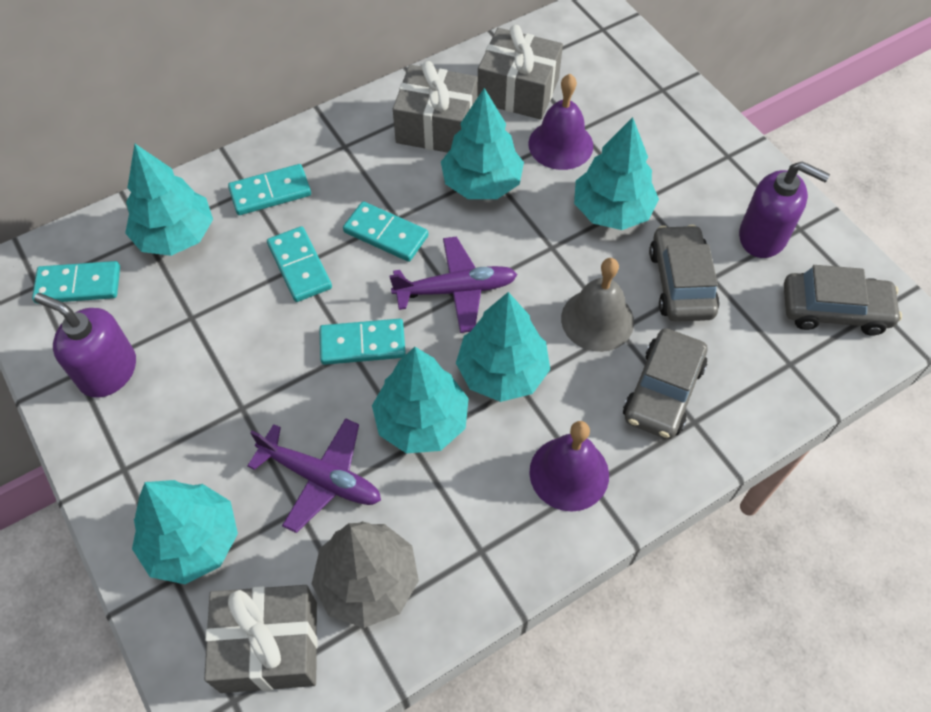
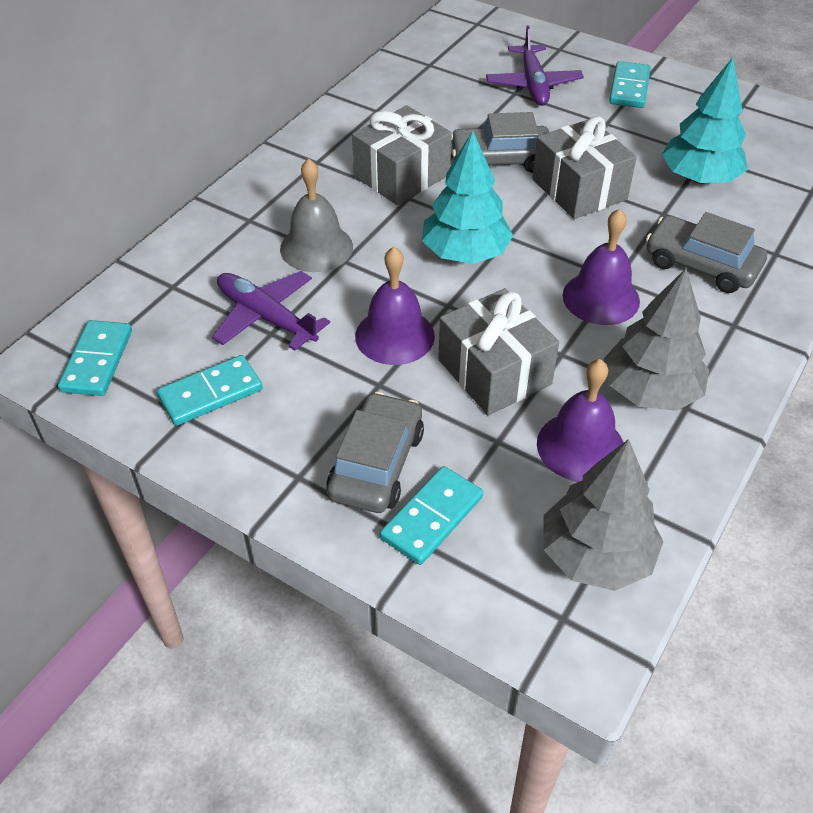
grey tree: 1 -> 2
purple bell: 2 -> 3
purple soap dispenser: 2 -> 0
turquoise domino: 5 -> 4
turquoise tree: 6 -> 2

